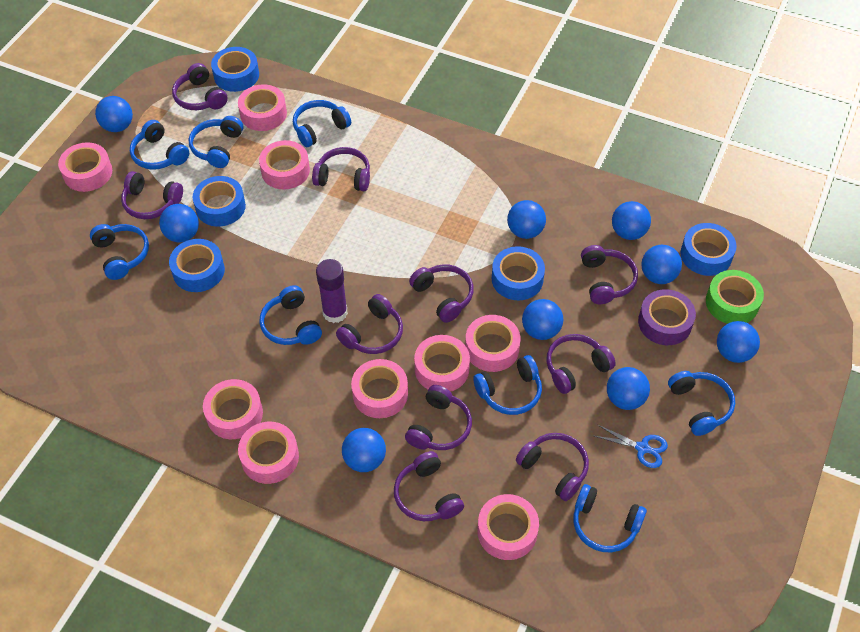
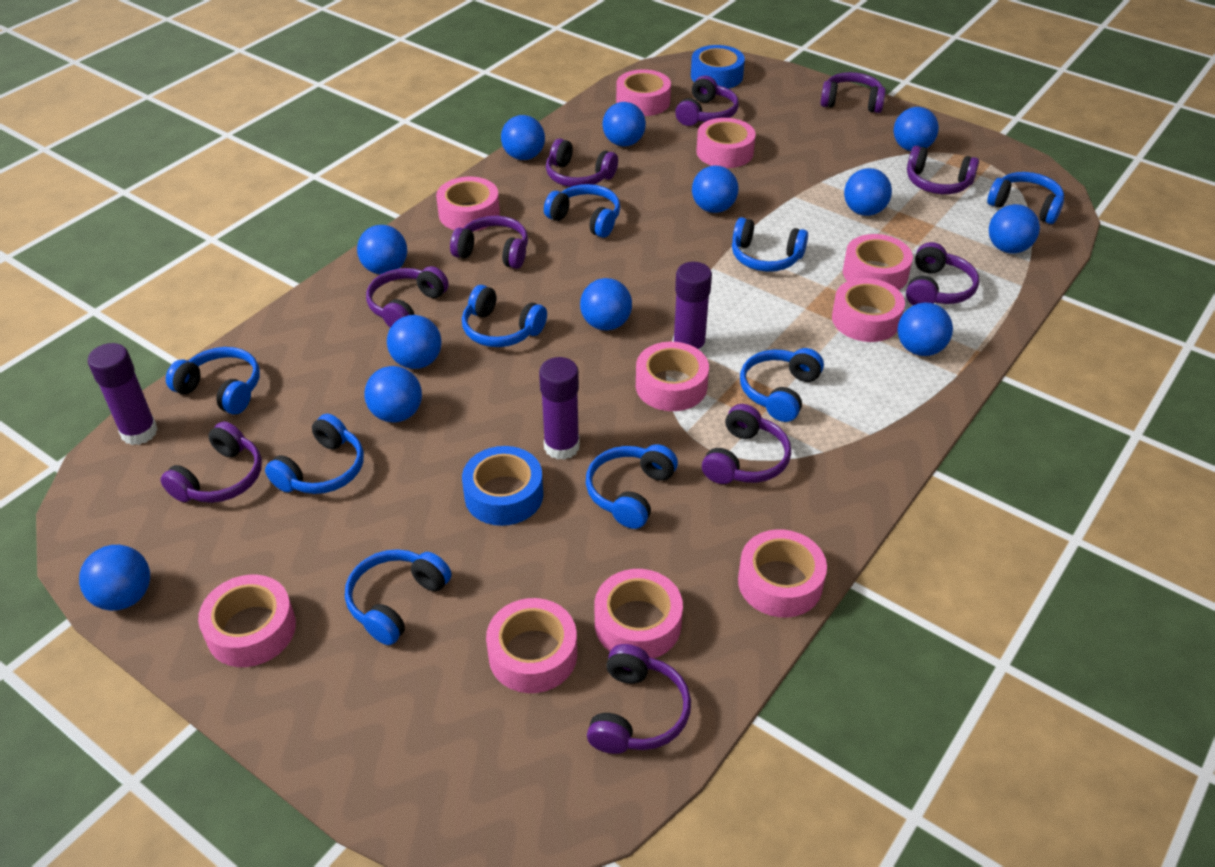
blue ball: 9 -> 12
blue headphones: 8 -> 9
blue scissors: 1 -> 0
blue tape: 5 -> 2
green tape: 1 -> 0
pink tape: 9 -> 10
purple glue stick: 1 -> 3
purple tape: 1 -> 0

